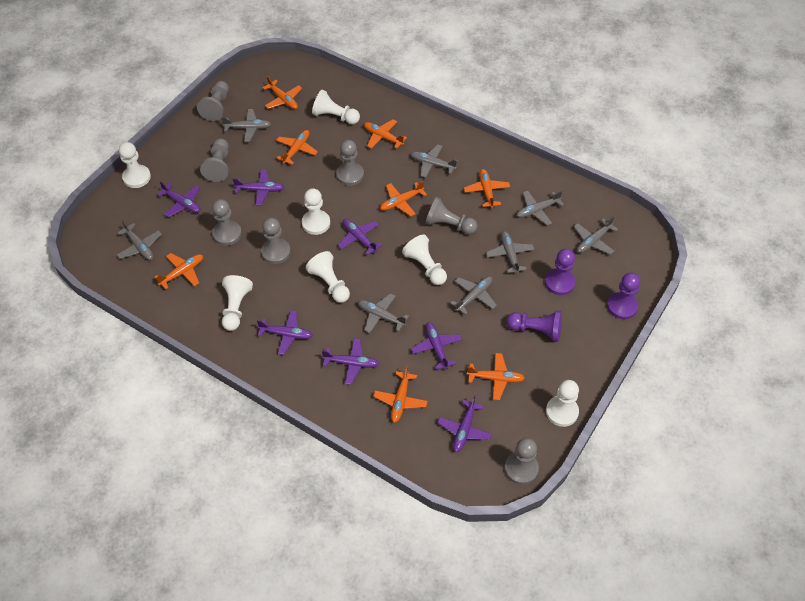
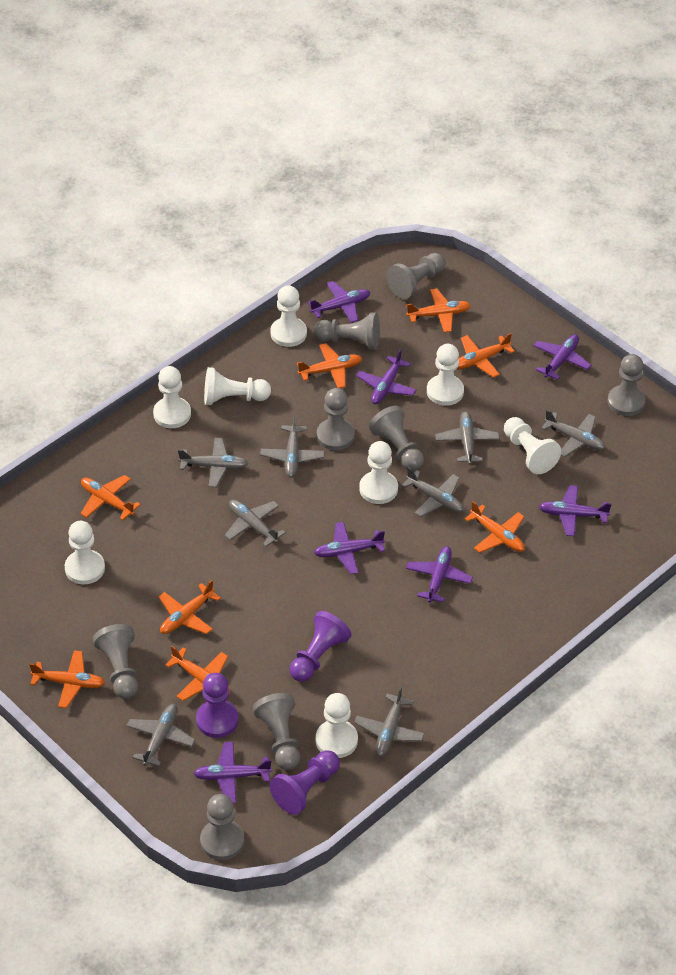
grey pawn: 7 -> 8
white pawn: 7 -> 8

